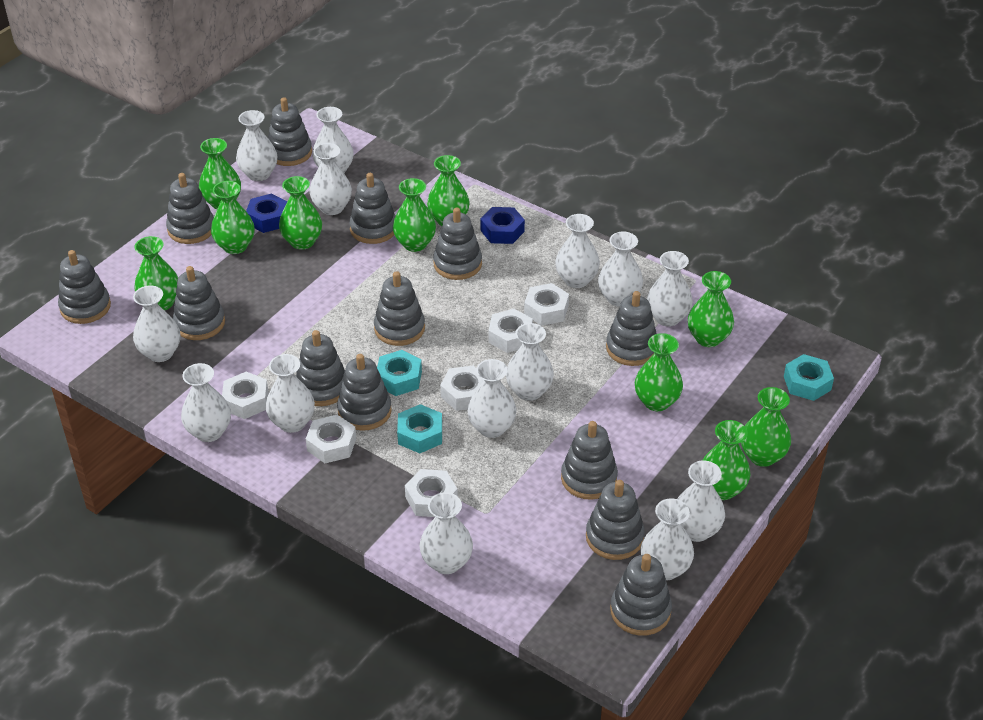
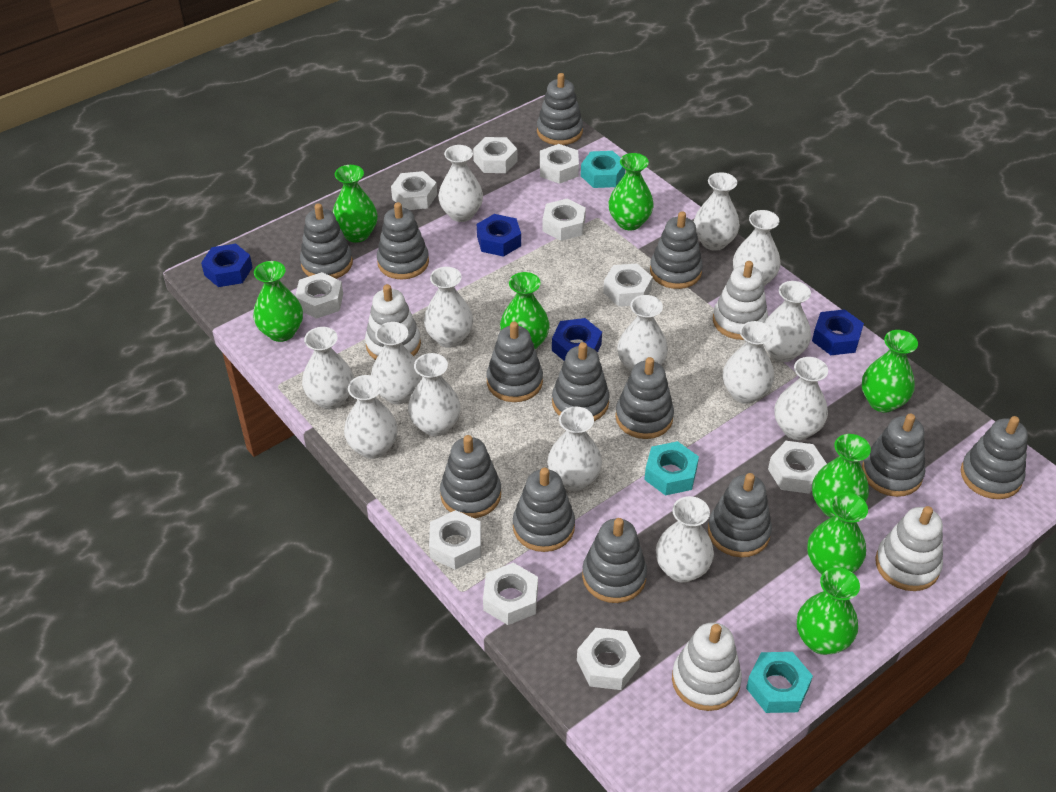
blue nut: 2 -> 4
green vase: 10 -> 8
white nut: 6 -> 10
white stacking toy: 0 -> 4

